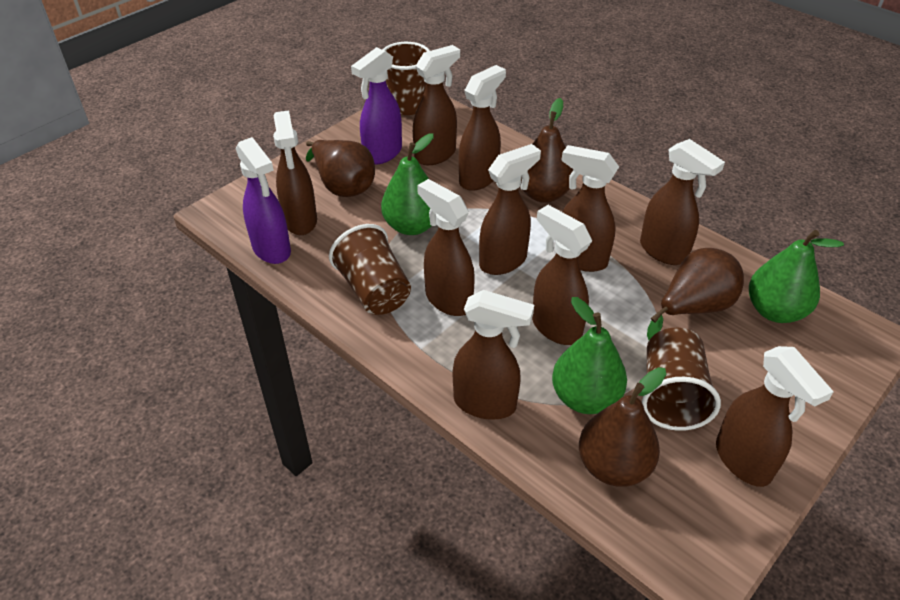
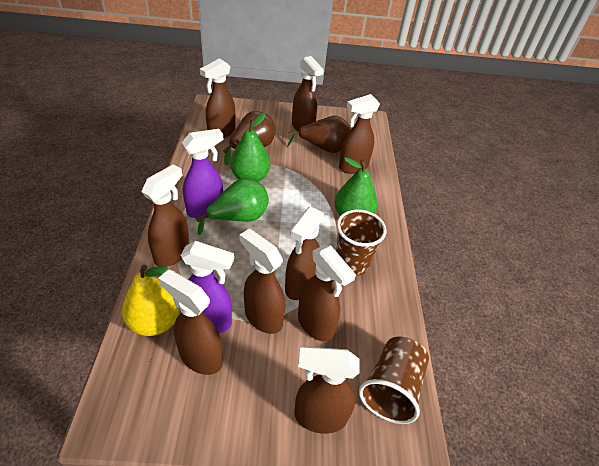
brown cup: 3 -> 2
brown pear: 4 -> 2
brown spray bottle: 10 -> 9
yellow pear: 0 -> 1

